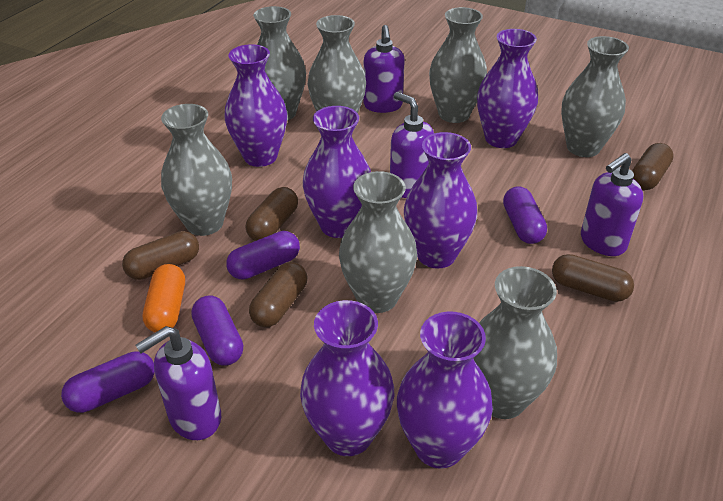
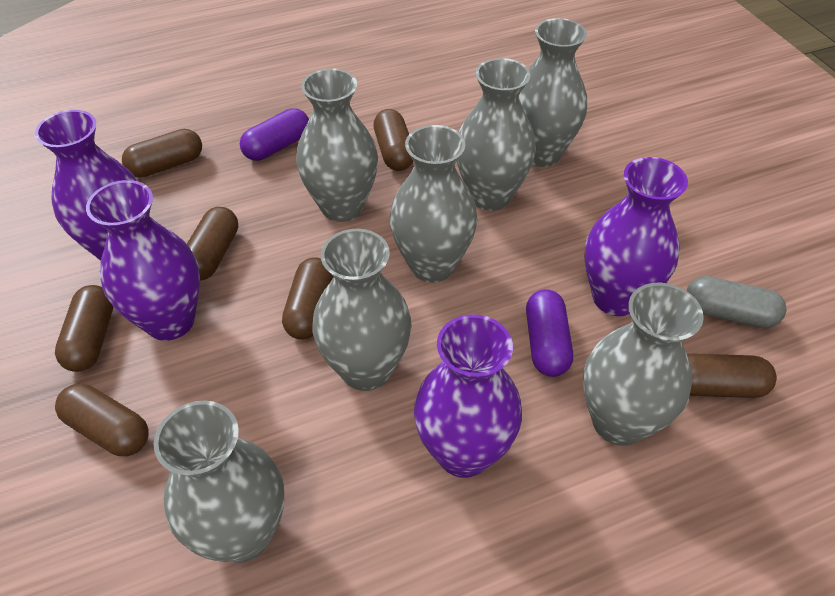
brown capsule: 5 -> 7
grey capsule: 0 -> 1
orange capsule: 1 -> 0
purple capsule: 4 -> 2
purple soap dispenser: 4 -> 0
purple vase: 6 -> 4

